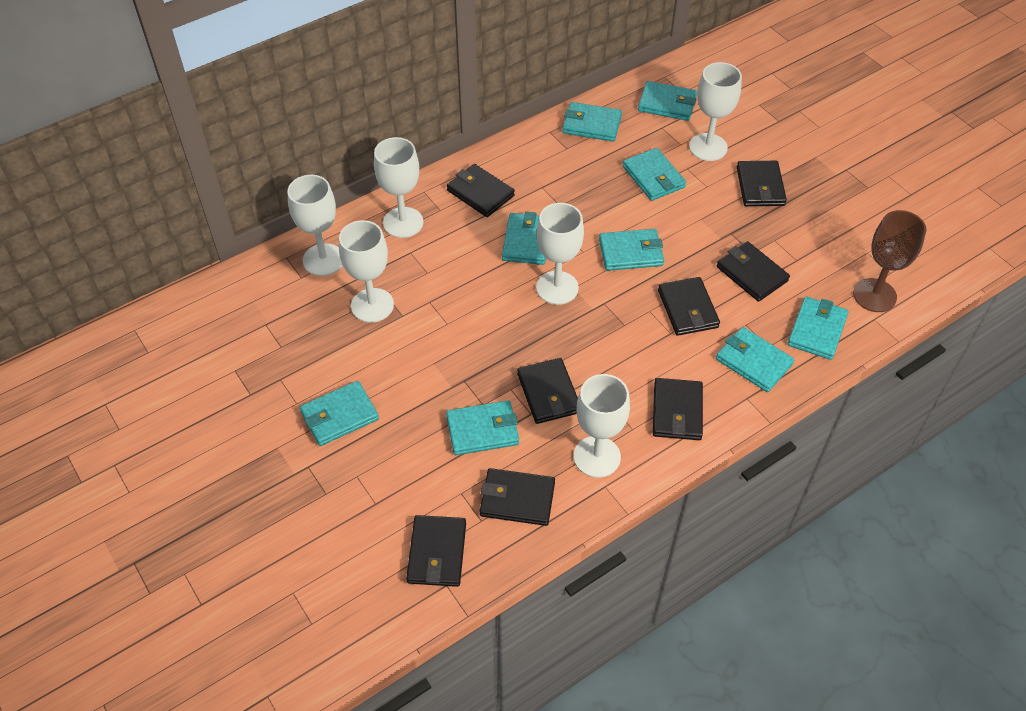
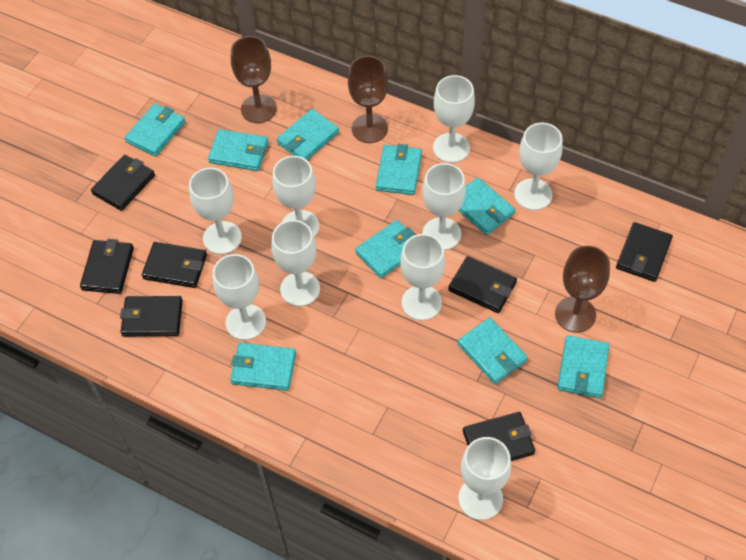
black wallet: 8 -> 7
brown goblet: 1 -> 3
white goblet: 6 -> 9

